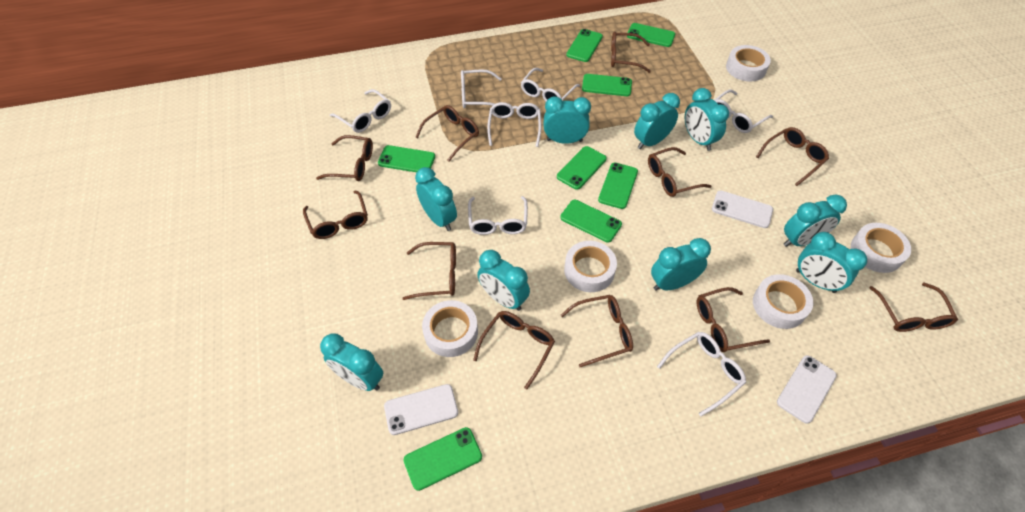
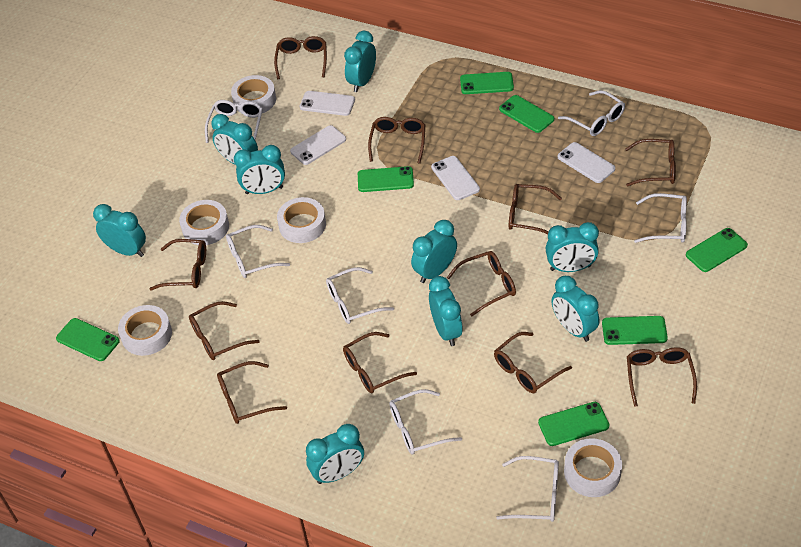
green phone: 8 -> 7
white phone: 3 -> 4

